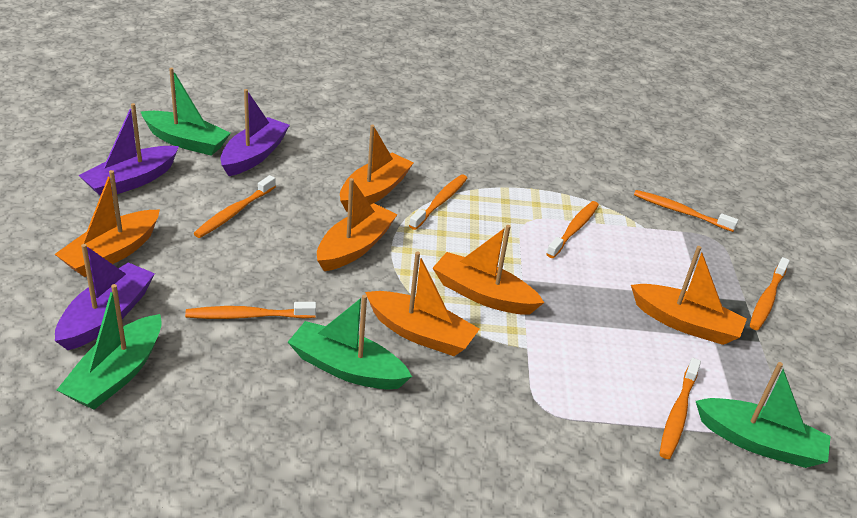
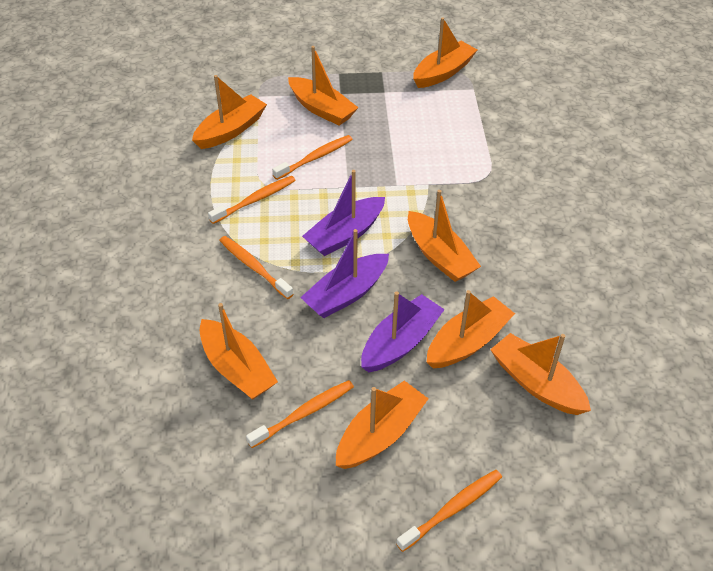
green boat: 4 -> 0
orange boat: 6 -> 8
orange toothbrush: 7 -> 5

